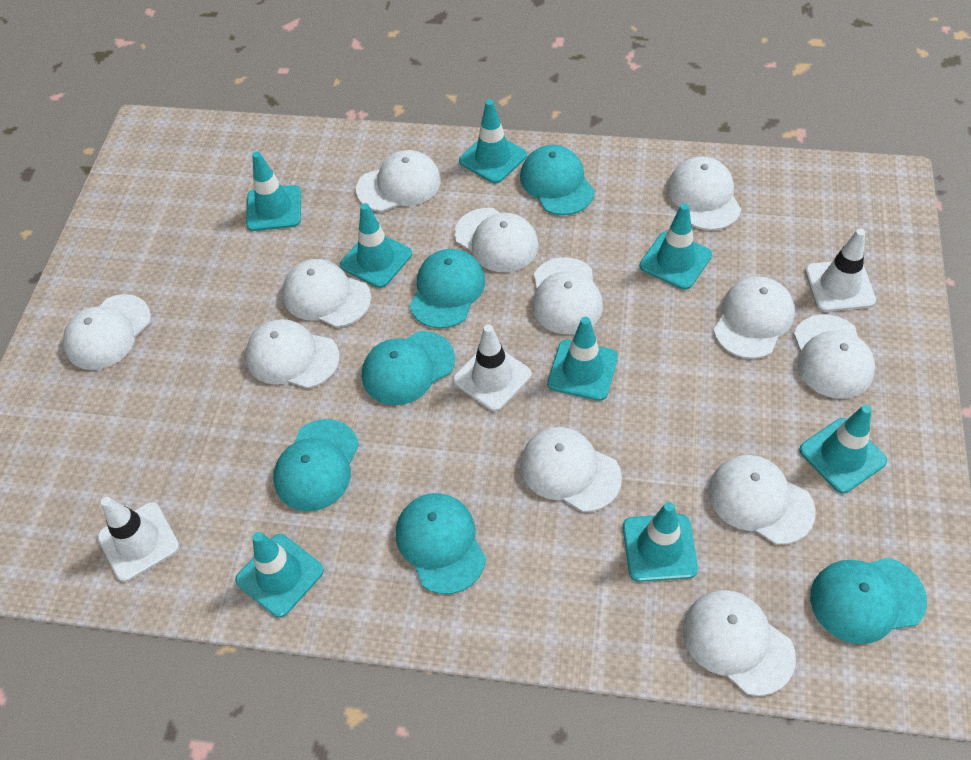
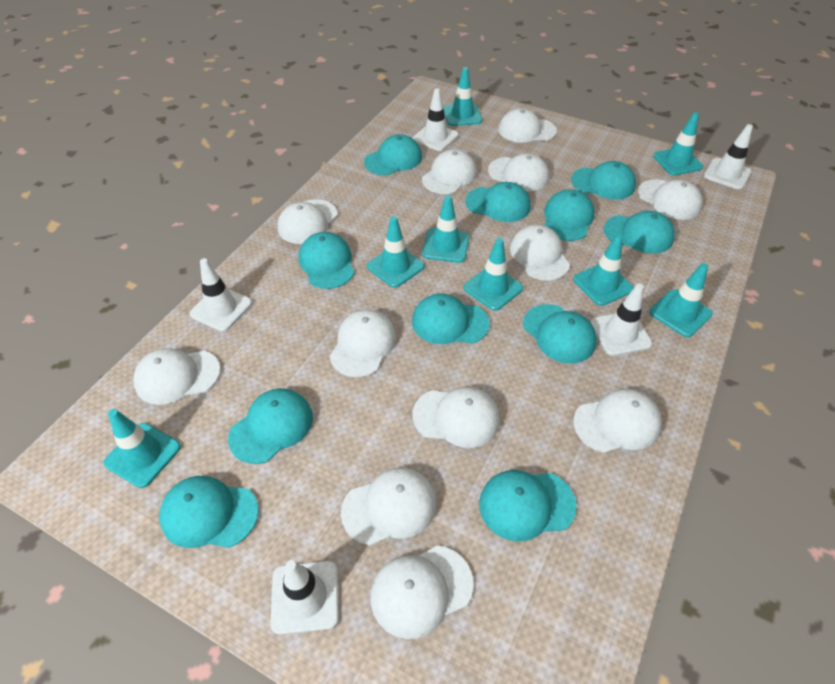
turquoise cap: 6 -> 11
white traffic cone: 3 -> 5

